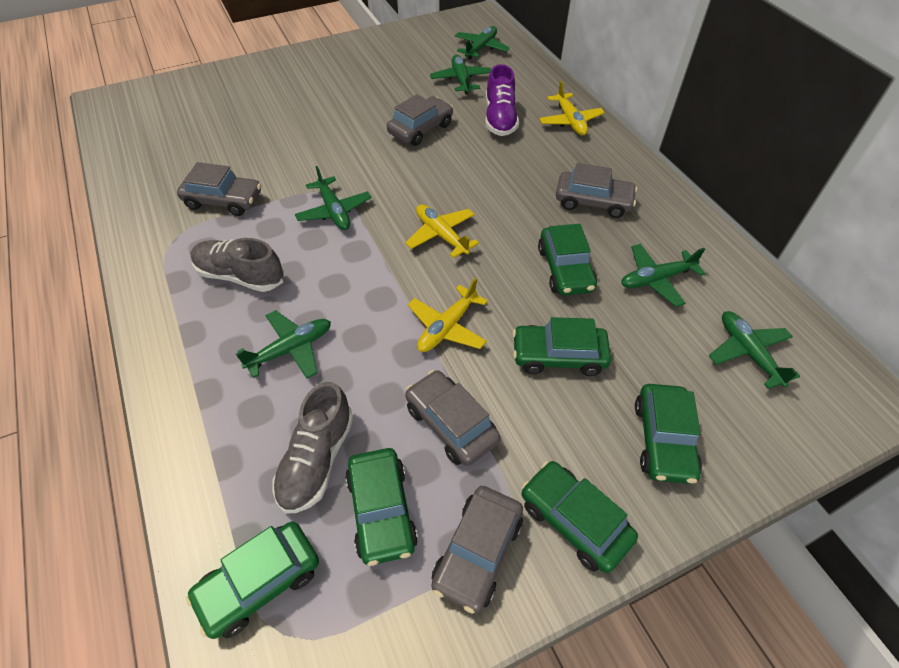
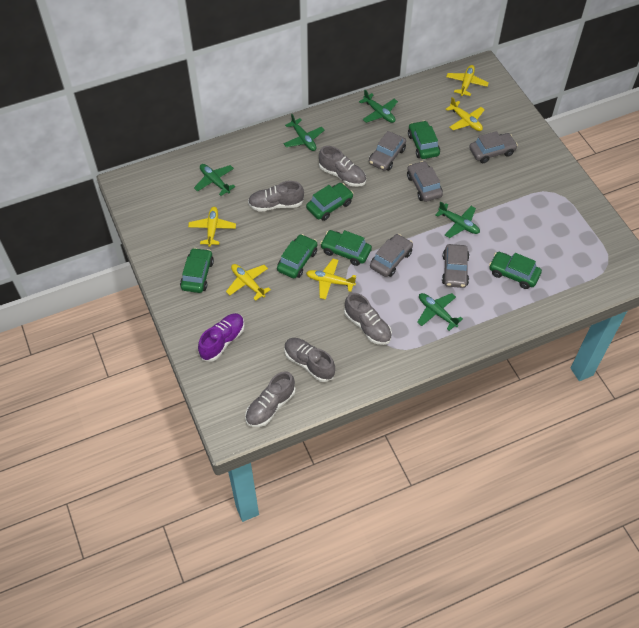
green plane: 6 -> 5
grey shoe: 2 -> 5
yellow plane: 3 -> 5

